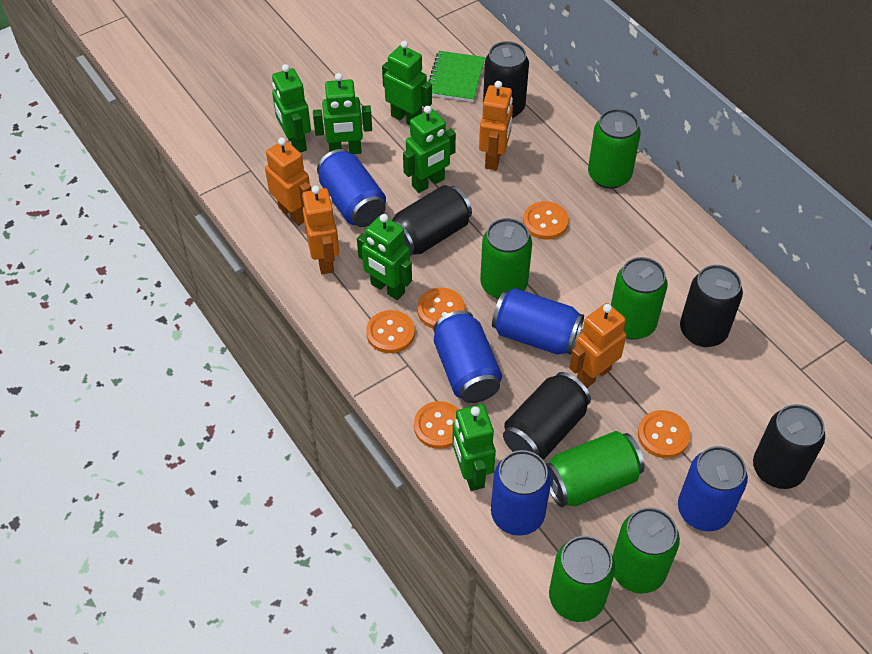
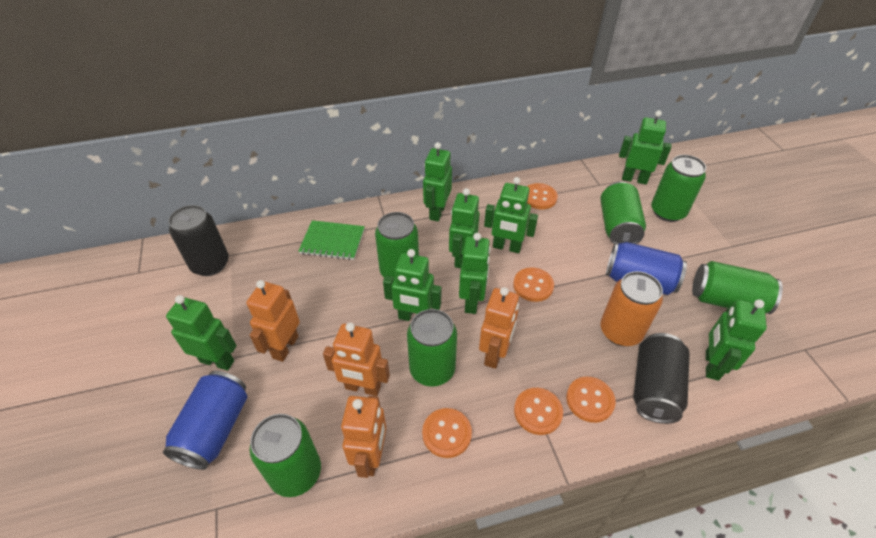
black can: 5 -> 2
blue can: 5 -> 2
green robot: 6 -> 8
orange can: 0 -> 1

